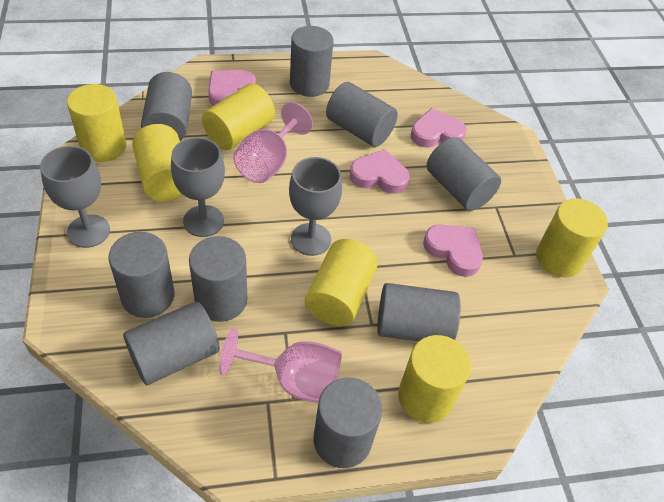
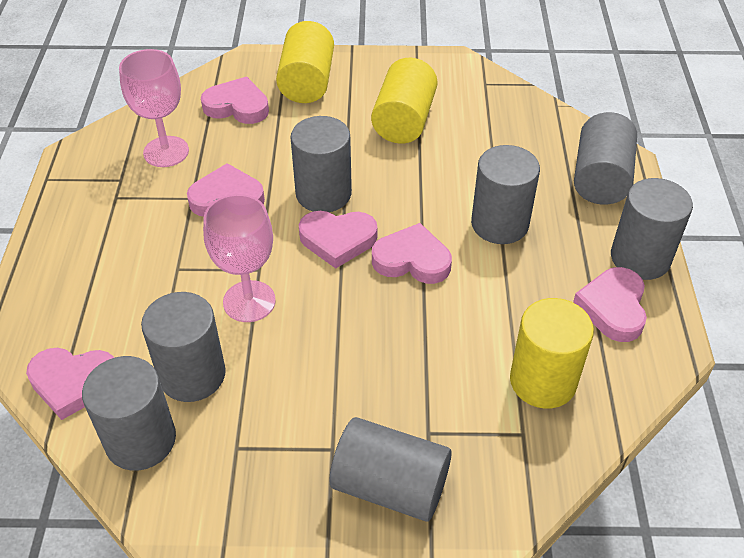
grey cylinder: 9 -> 7
grey goblet: 3 -> 0
pink heart: 4 -> 6
yellow cylinder: 6 -> 3

